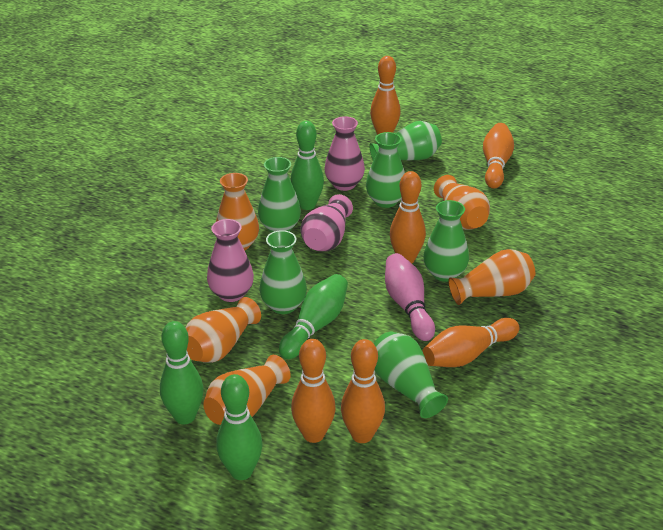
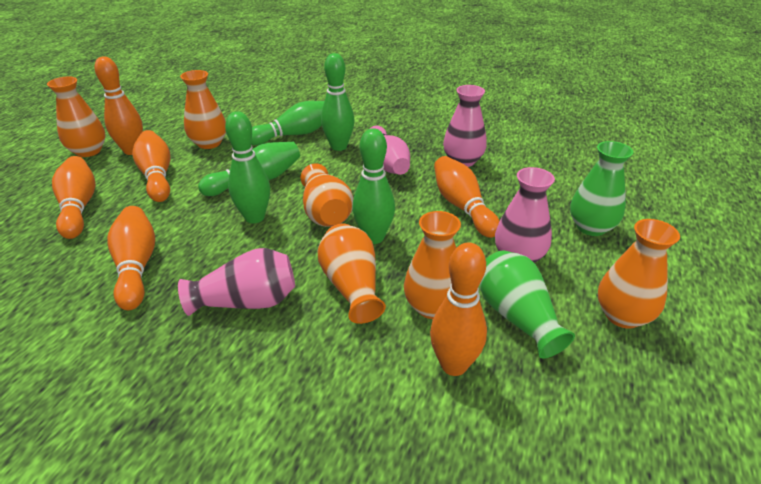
green bowling pin: 4 -> 5
green vase: 6 -> 2
orange vase: 5 -> 6

